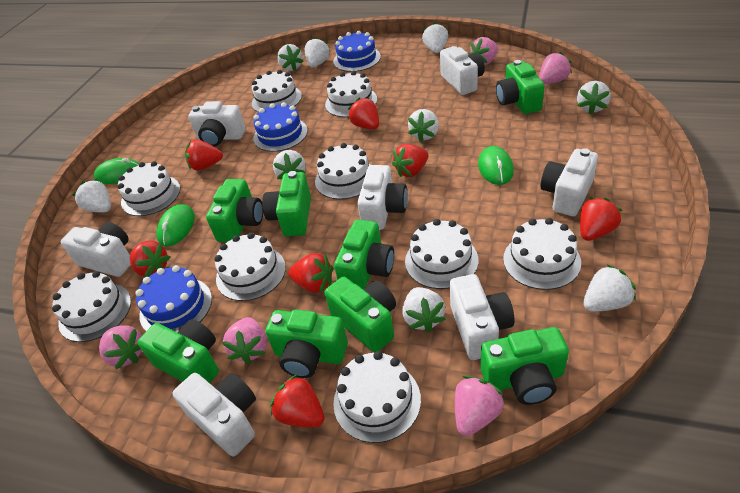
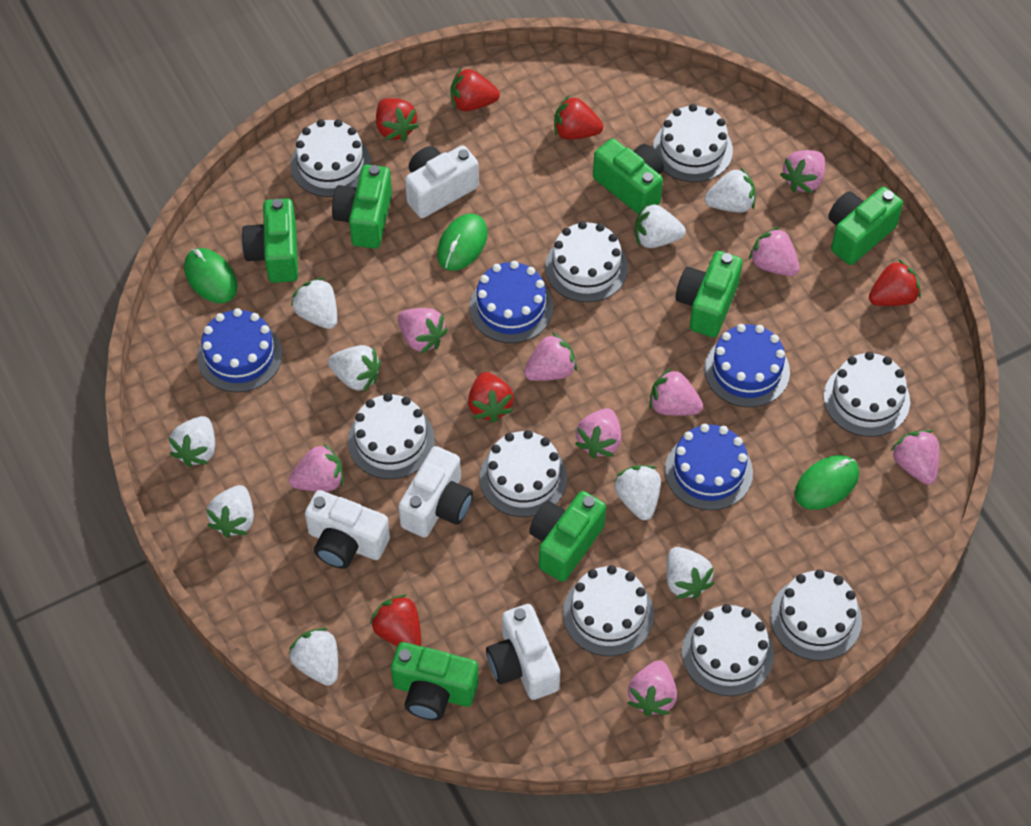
blue cake: 3 -> 4
green camera: 8 -> 7
pink strawberry: 5 -> 9
red strawberry: 7 -> 6
white camera: 7 -> 4

